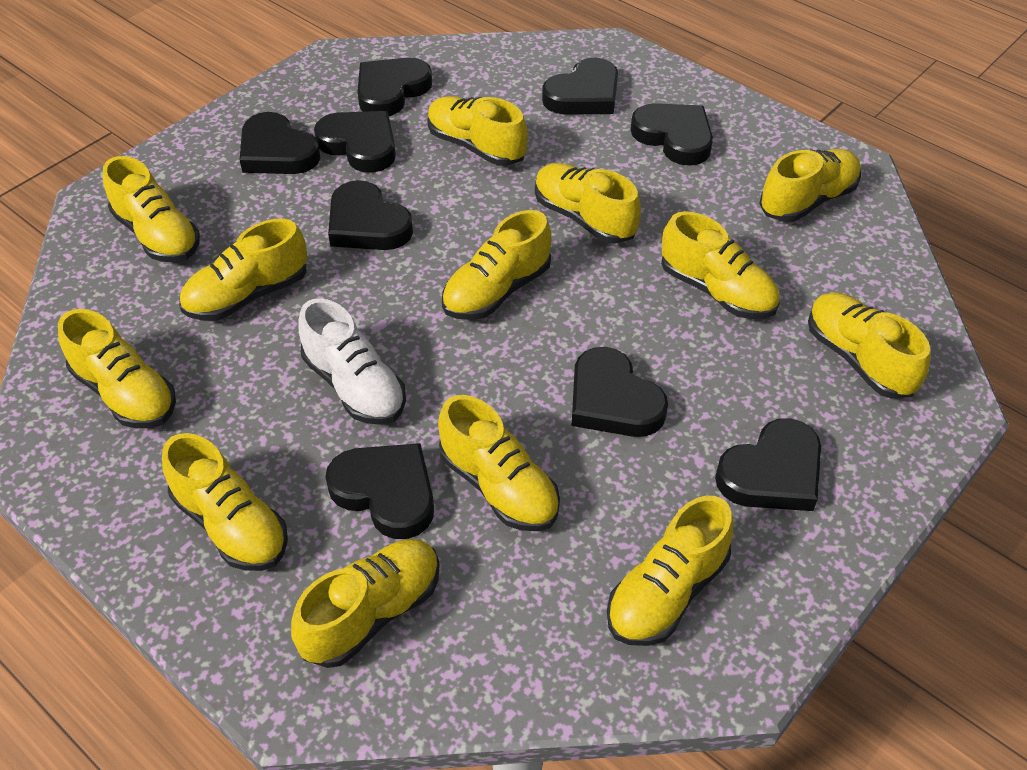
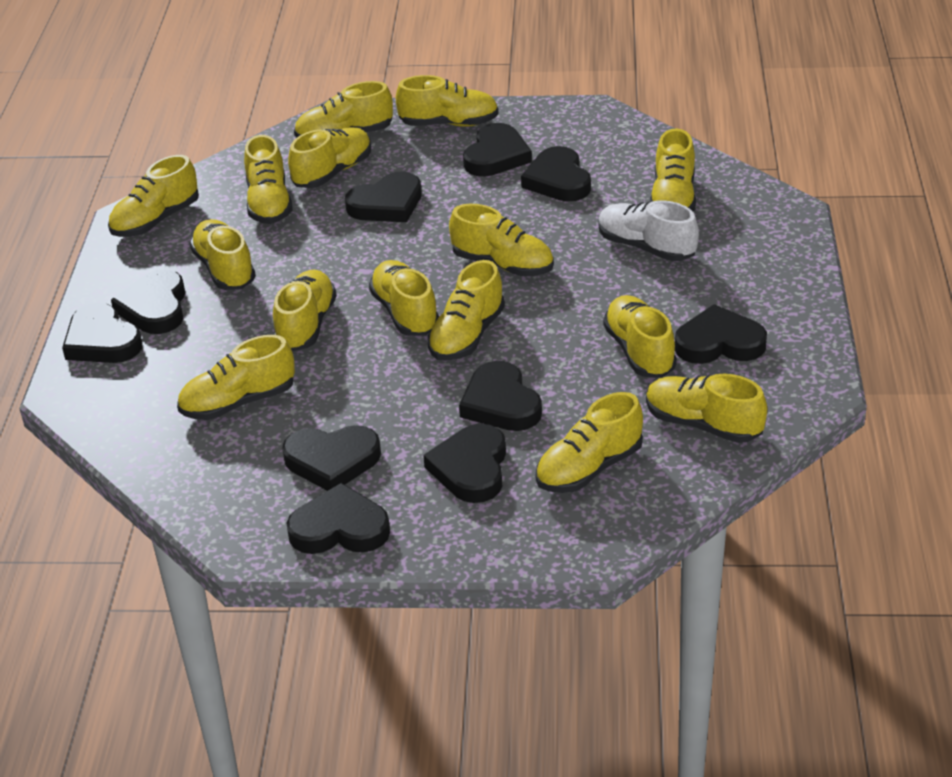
black heart: 9 -> 10
yellow shoe: 13 -> 15

